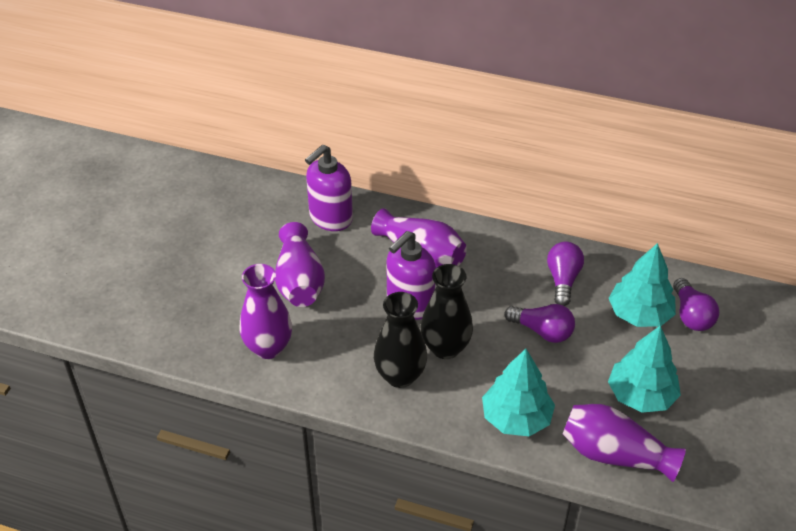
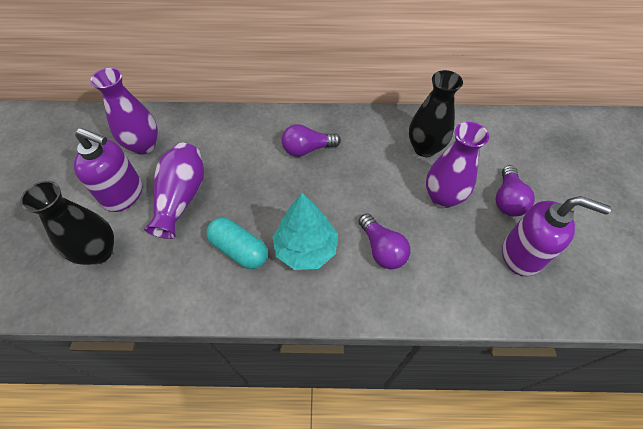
purple vase: 4 -> 3
turquoise capsule: 0 -> 1
turquoise tree: 3 -> 1

